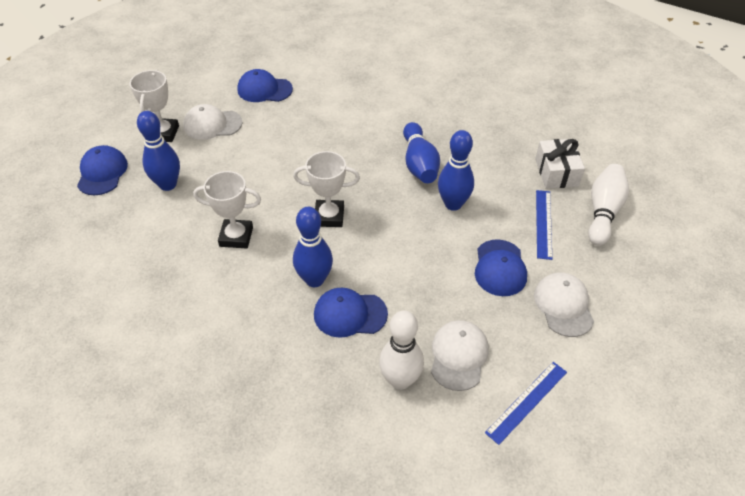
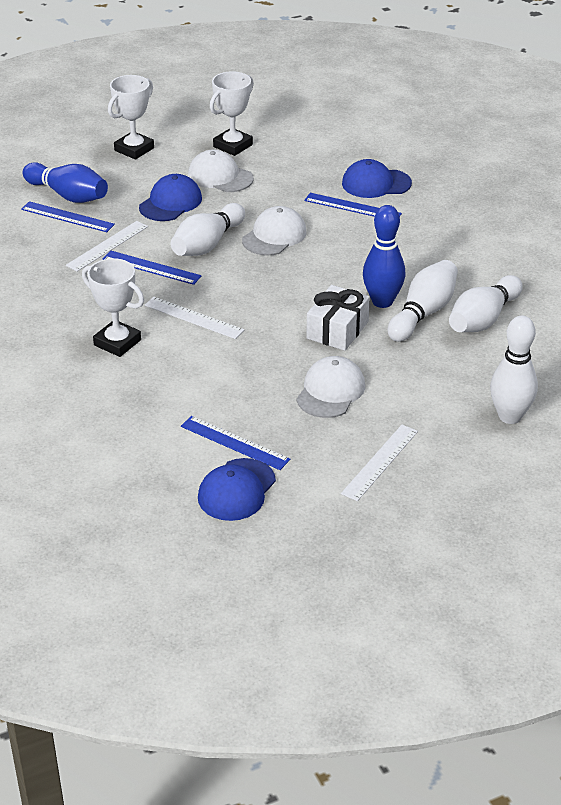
blue bowling pin: 4 -> 2
blue cap: 4 -> 3
blue ruler: 2 -> 4
white bowling pin: 2 -> 4
white ruler: 0 -> 3

